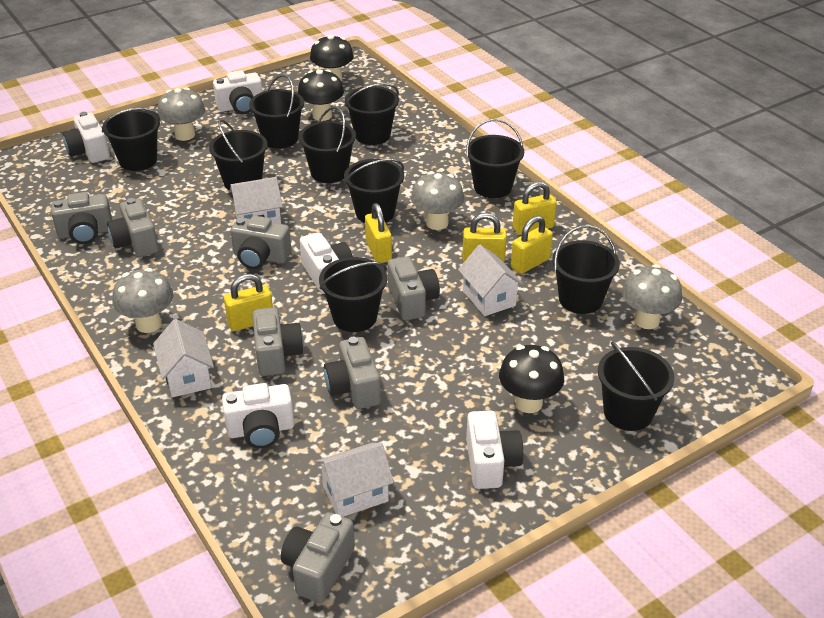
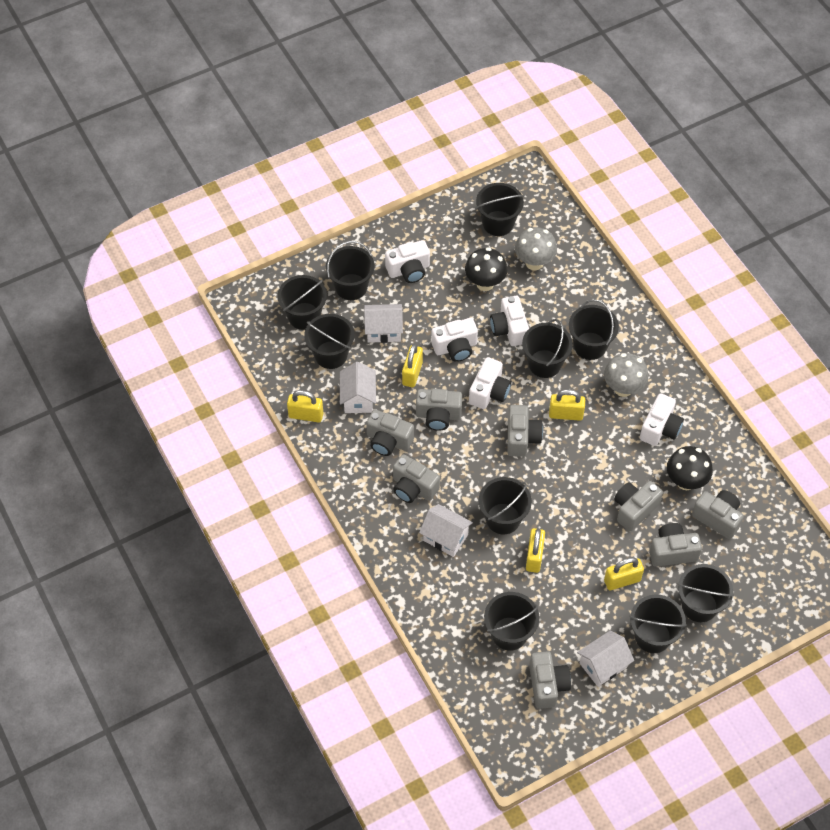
black mushroom: 3 -> 2
grey camera: 7 -> 8
grey mushroom: 4 -> 2

